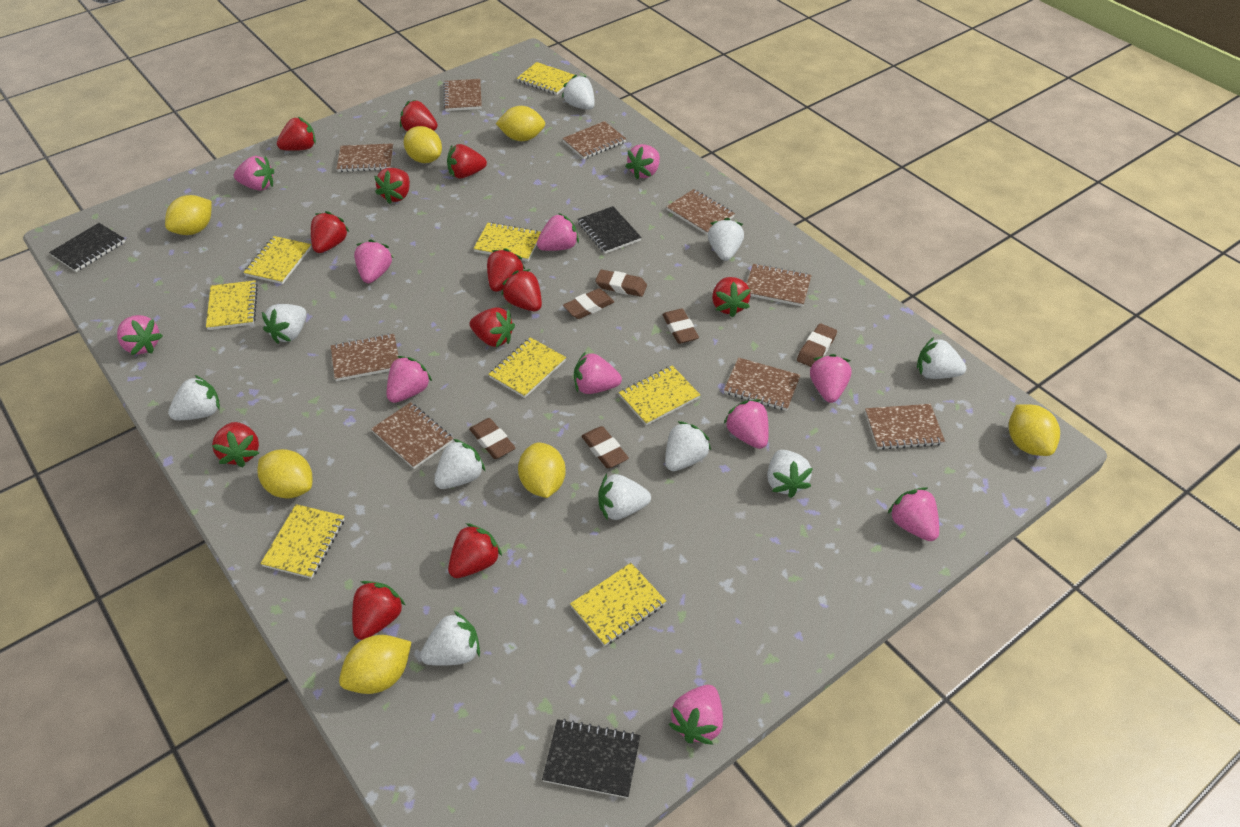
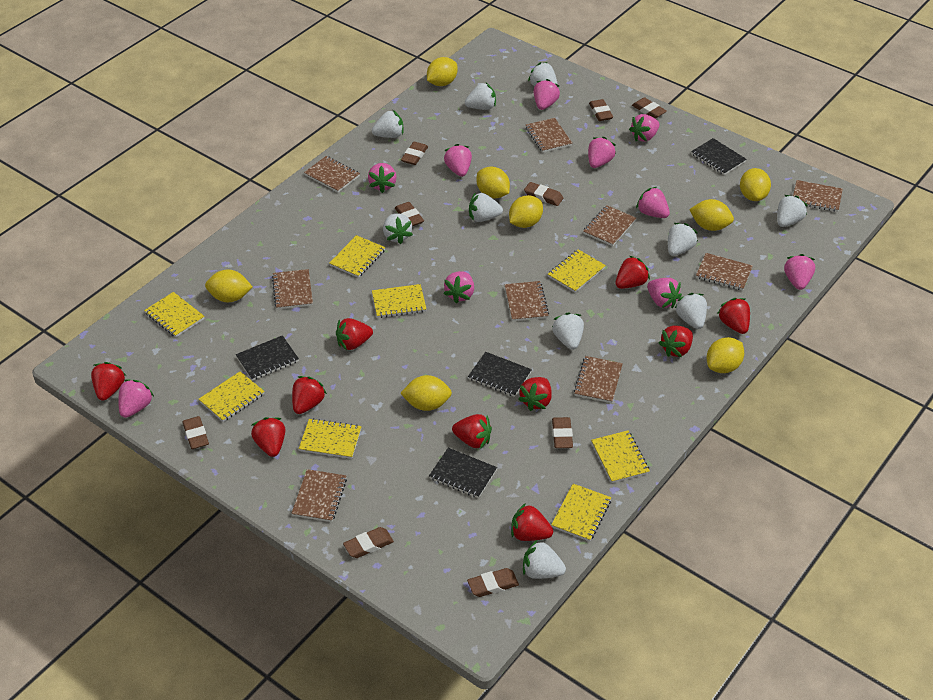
black notebook: 3 -> 4
brown eraser: 6 -> 9
pink strawberry: 11 -> 10
red strawberry: 12 -> 10
yellow lemon: 7 -> 8

